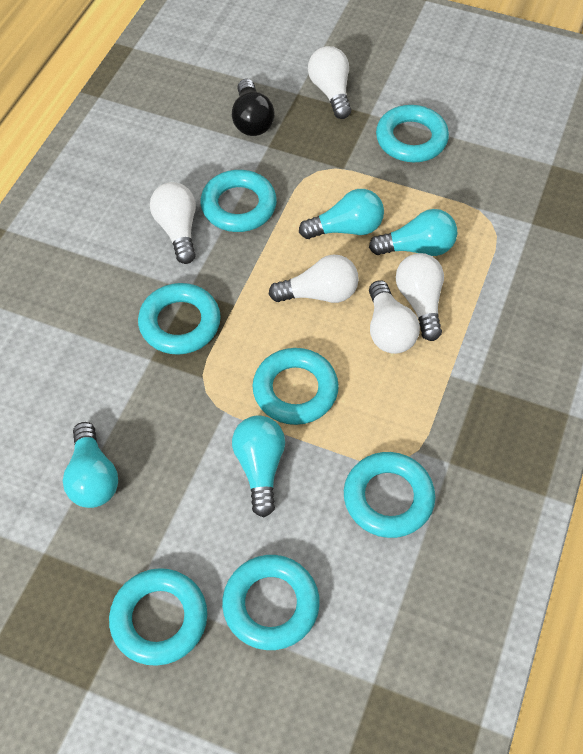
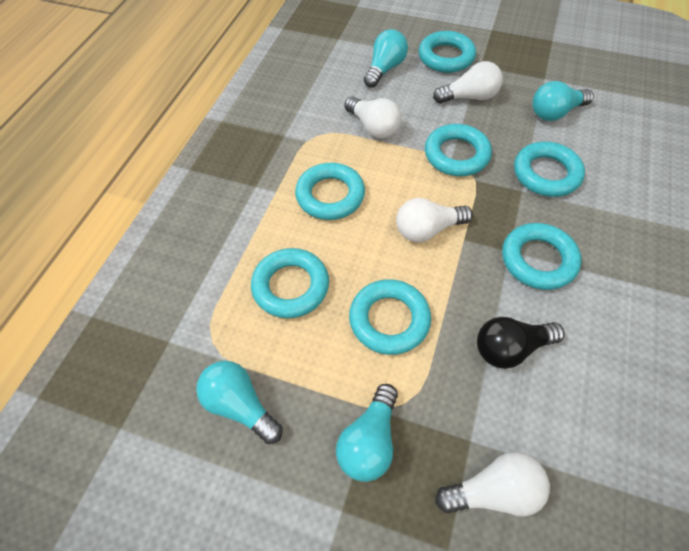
white light bulb: 5 -> 4

